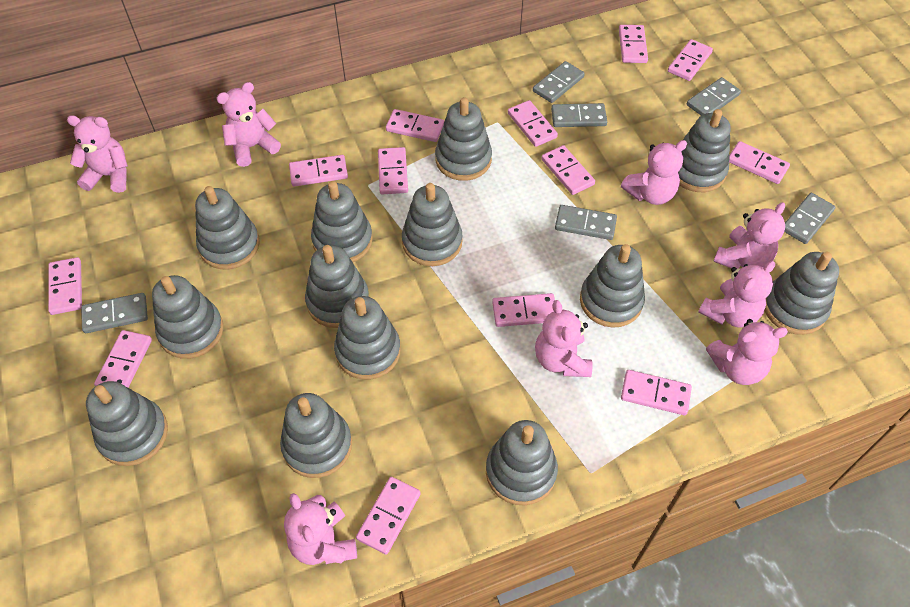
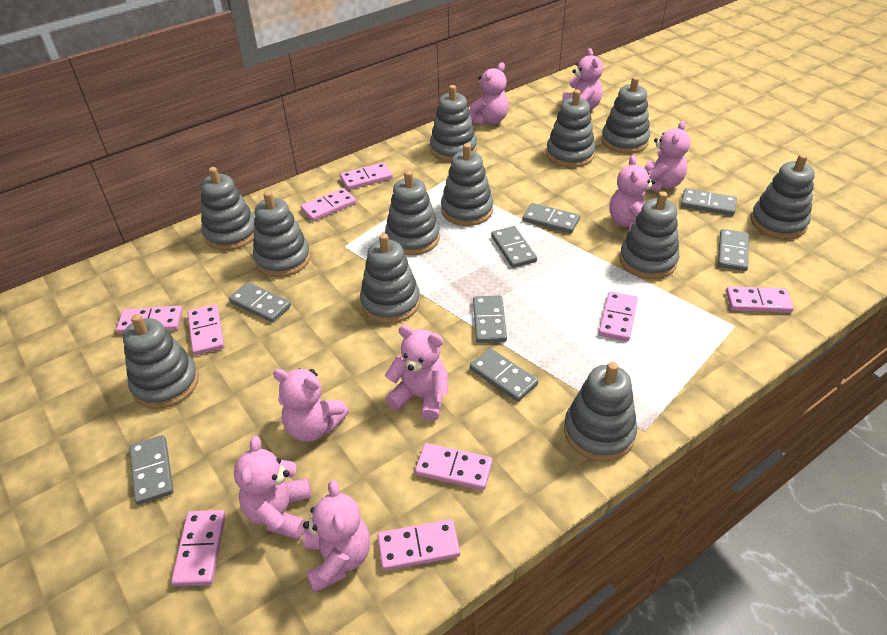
grey domino: 6 -> 8
grey stacking toy: 13 -> 12
pink domino: 13 -> 9

